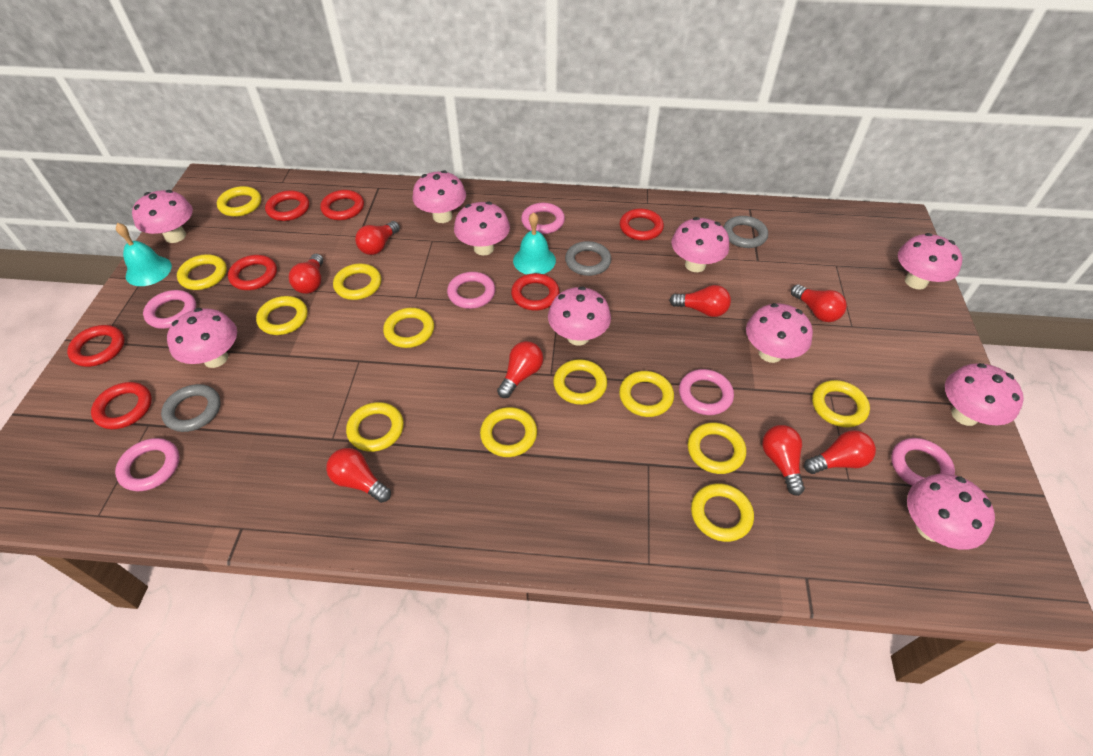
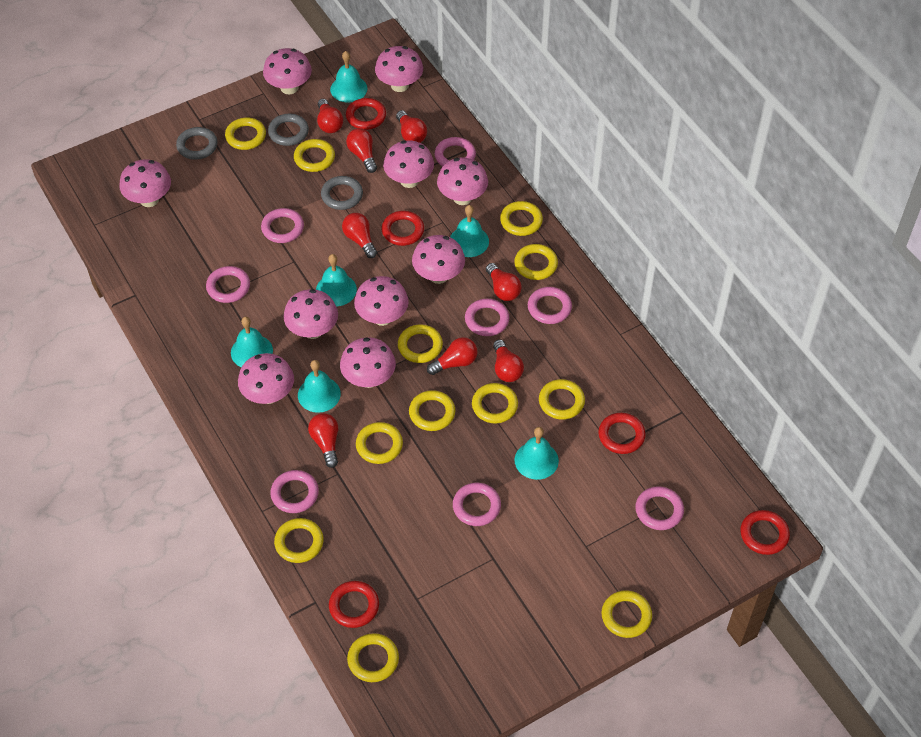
pink ring: 6 -> 8
red ring: 7 -> 5
turquoise bell: 2 -> 6

